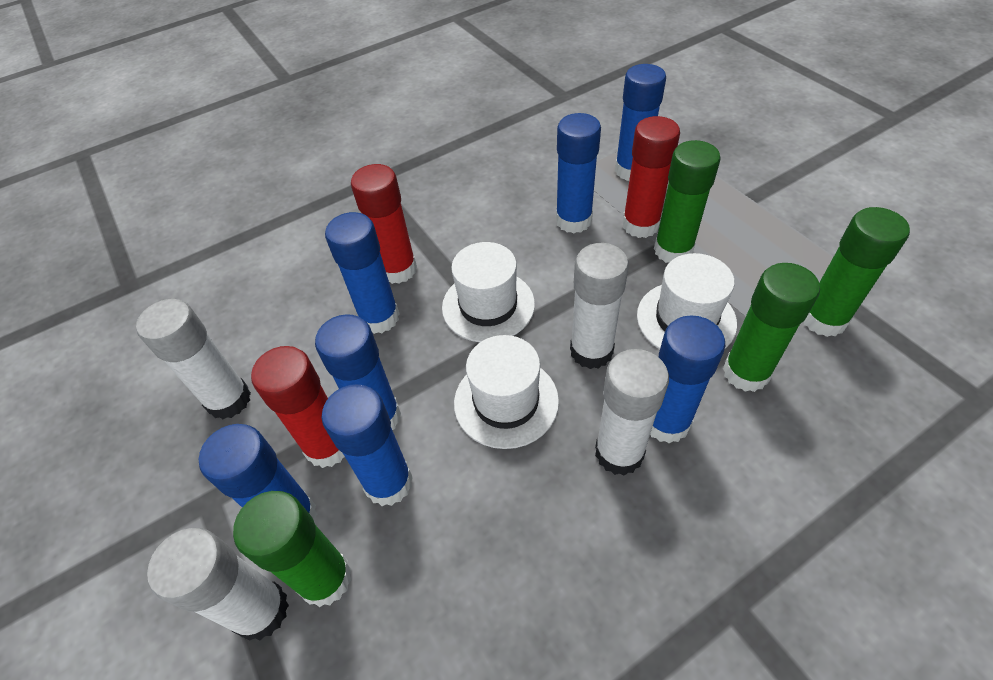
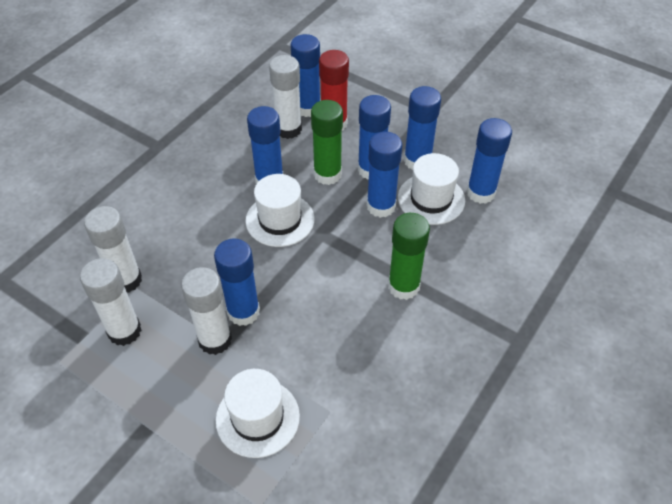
green glue stick: 4 -> 2
red glue stick: 3 -> 1

